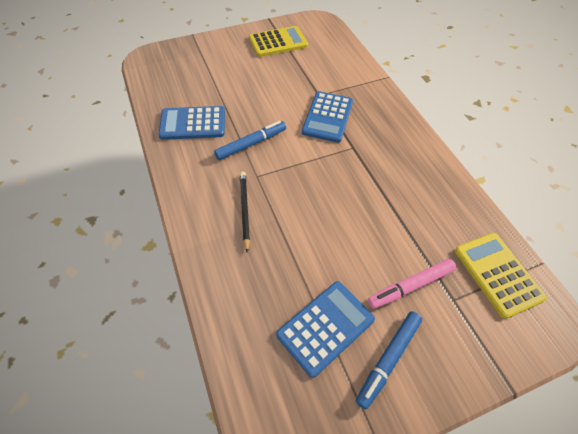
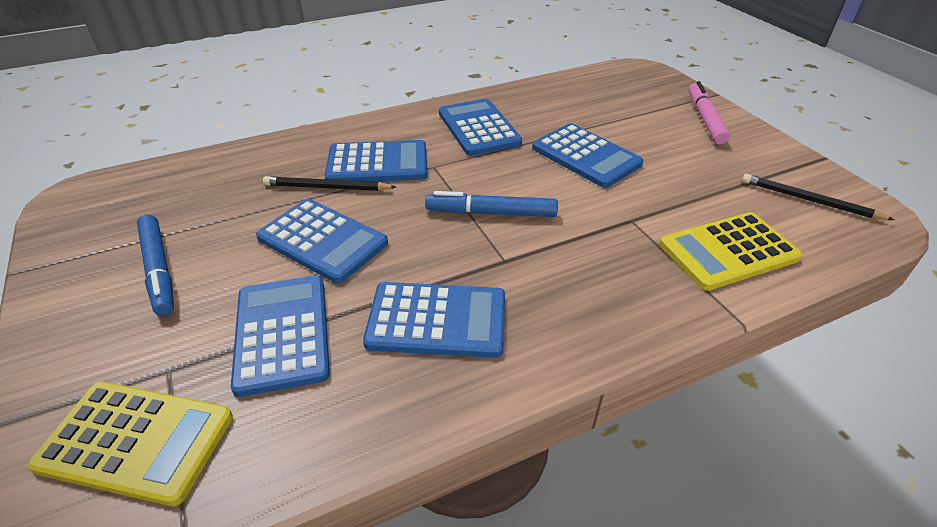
black pencil: 1 -> 2
blue calculator: 3 -> 6

